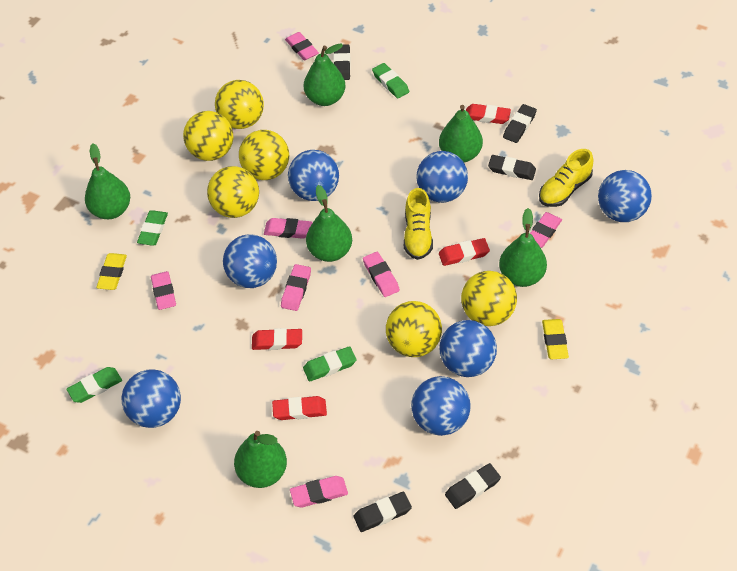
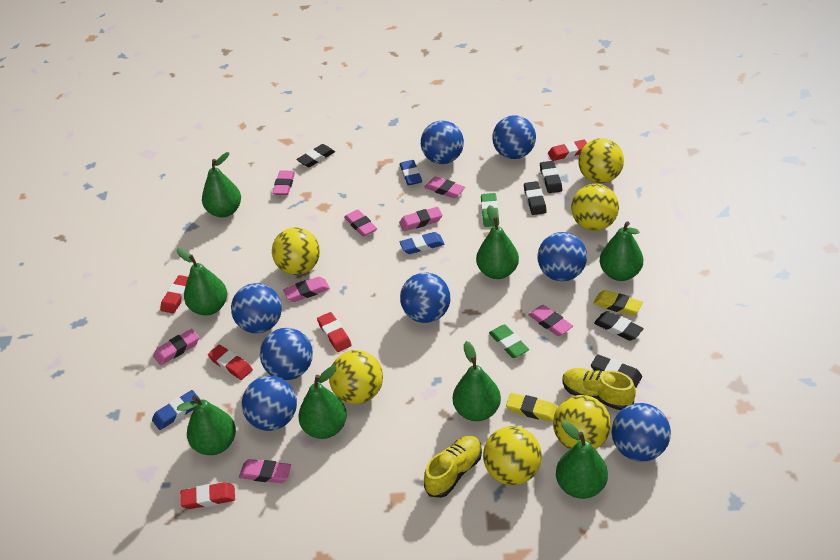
blue ball: 7 -> 8
blue eraser: 0 -> 3
green eraser: 4 -> 2
green pear: 6 -> 8
pink eraser: 7 -> 8
red eraser: 4 -> 5

